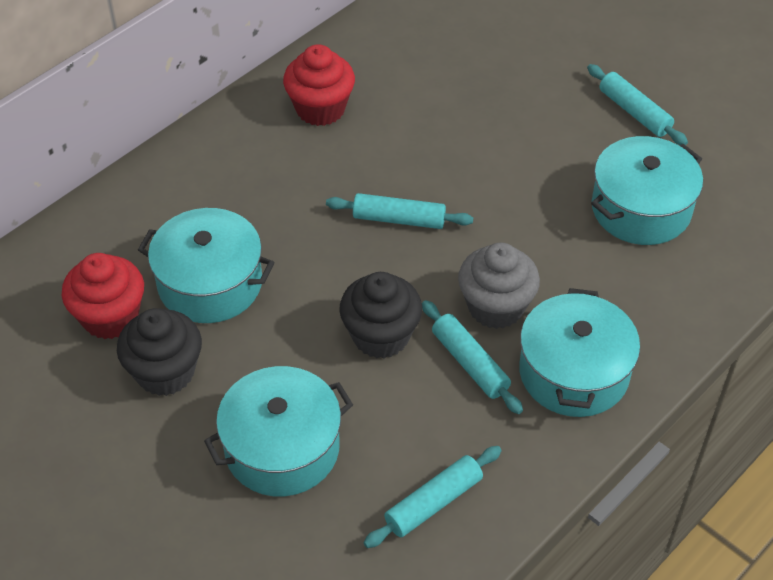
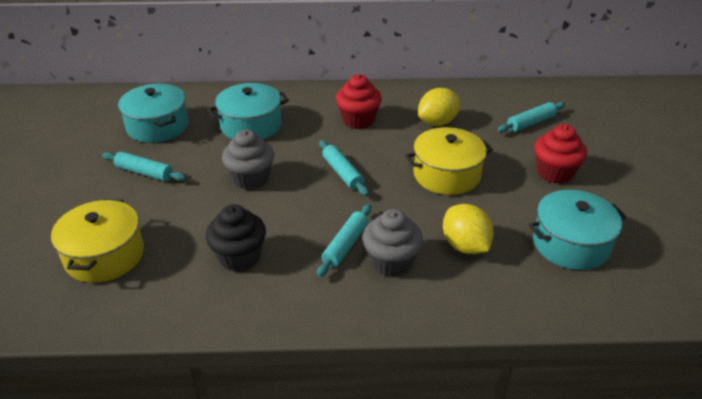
black cupcake: 2 -> 1
grey cupcake: 1 -> 2
turquoise pot: 4 -> 3
yellow lemon: 0 -> 2
yellow pot: 0 -> 2

